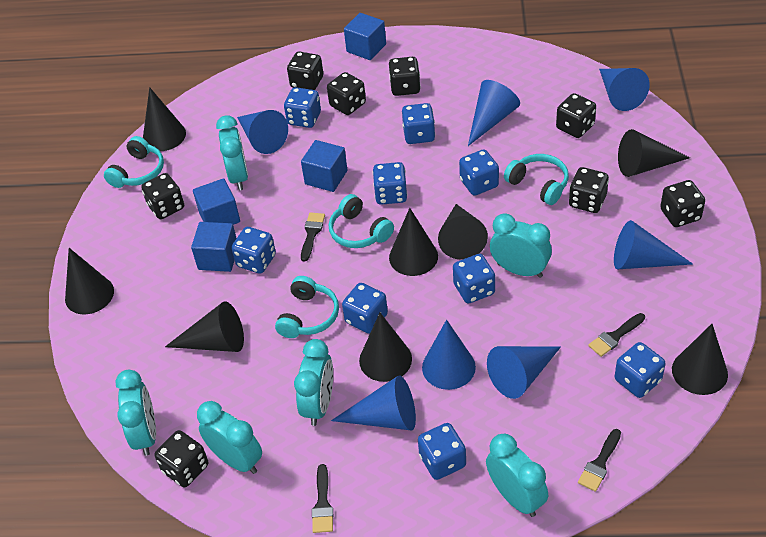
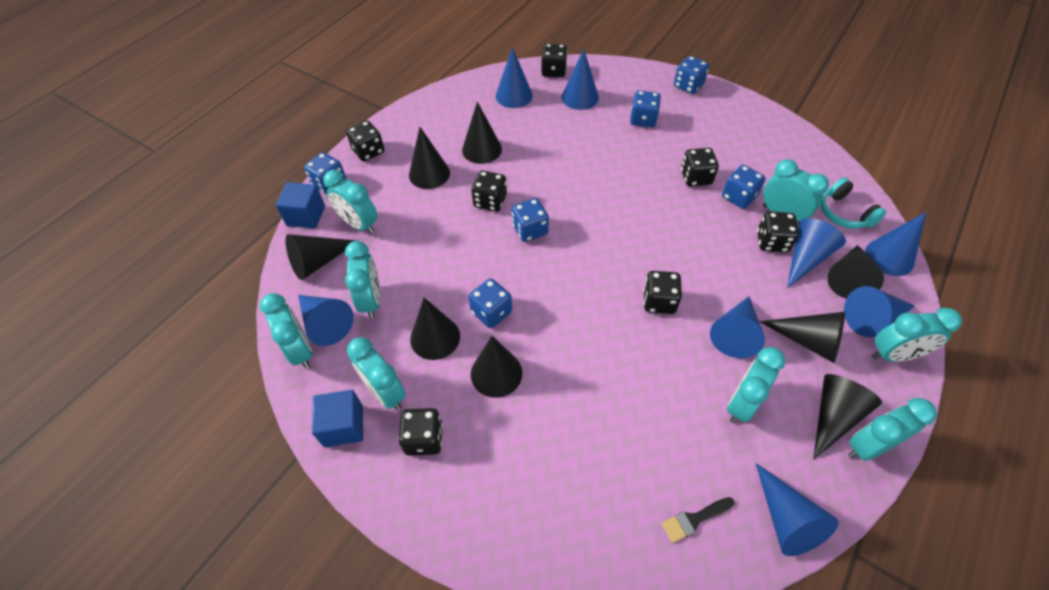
black brush: 4 -> 1
black dice: 8 -> 7
blue cone: 7 -> 8
blue cube: 4 -> 2
blue dice: 9 -> 6
turquoise clock: 6 -> 8
turquoise headphones: 4 -> 1

